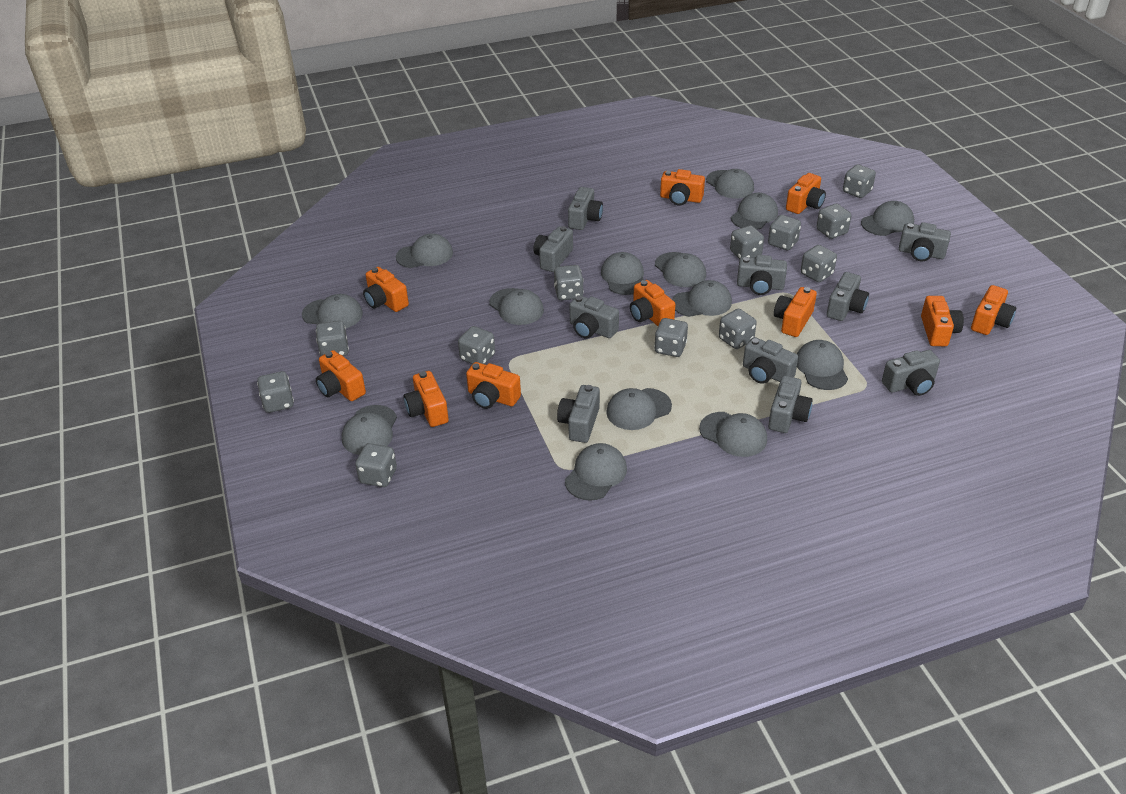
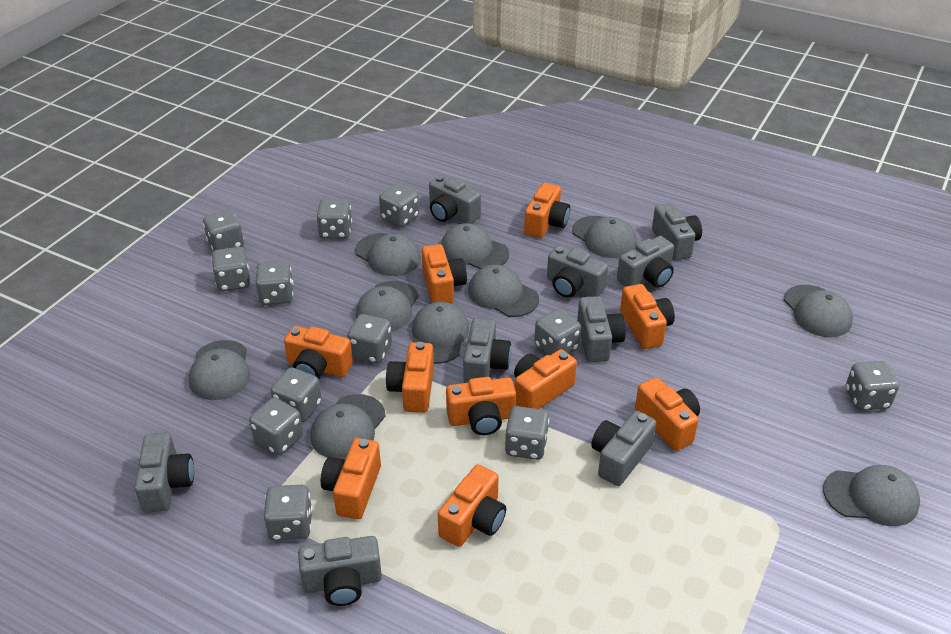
grey camera: 10 -> 9
grey cap: 14 -> 10

